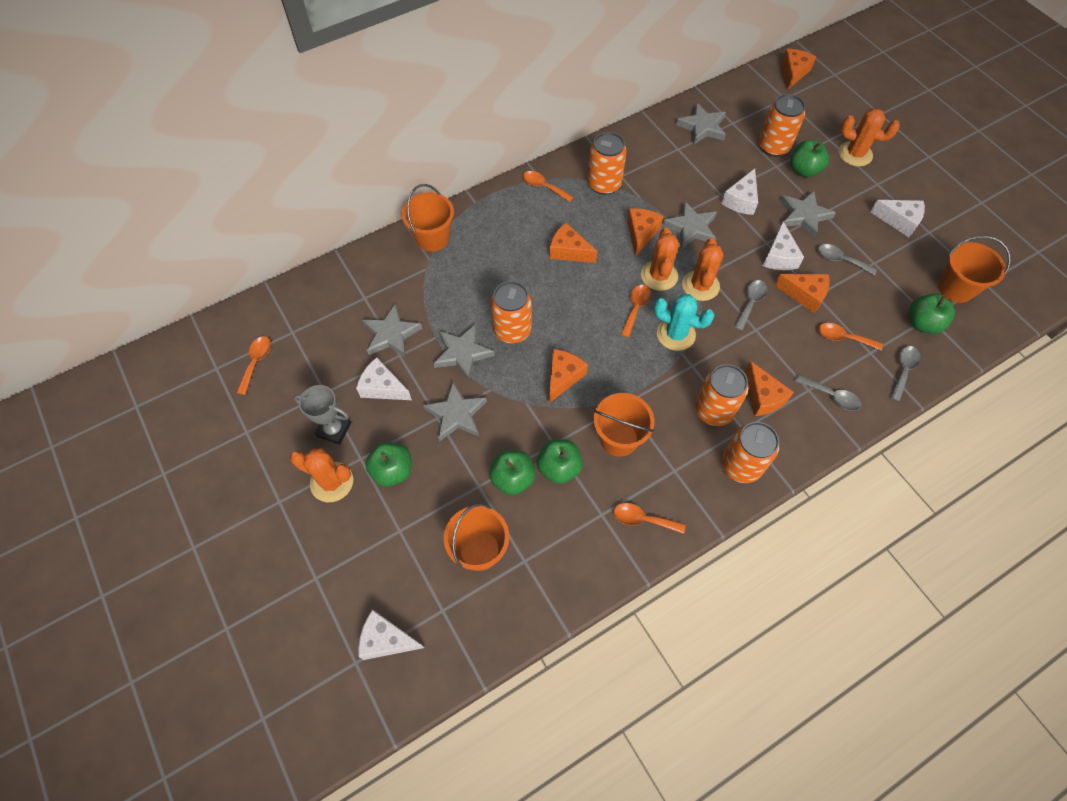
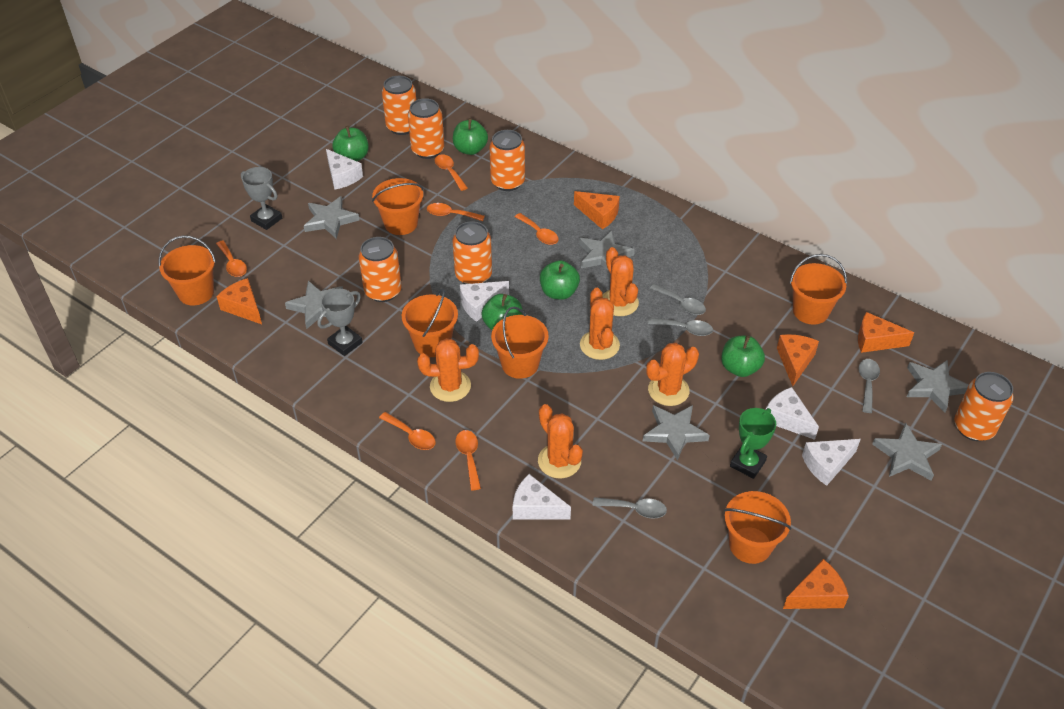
green trophy: 0 -> 1
grey trophy: 1 -> 2
orange bucket: 4 -> 6
orange cactus: 4 -> 5
orange can: 5 -> 6
orange cheese: 6 -> 5
orange spoon: 5 -> 6
turquoise cactus: 1 -> 0

